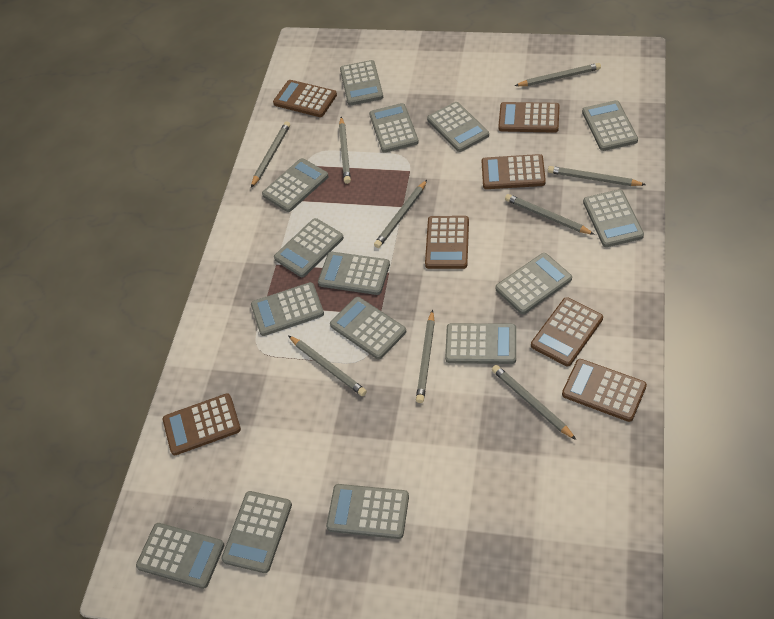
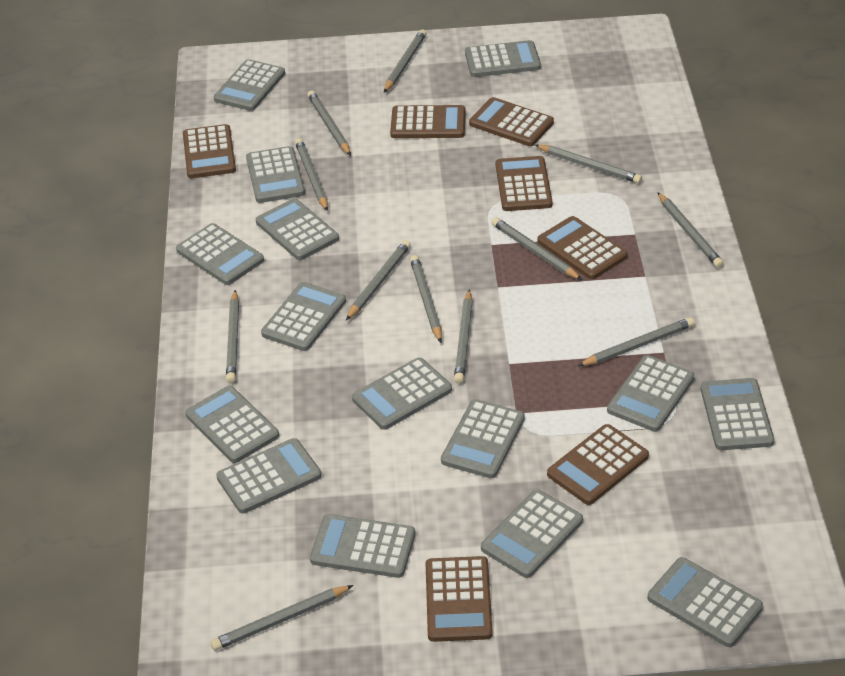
grey pencil: 9 -> 12

